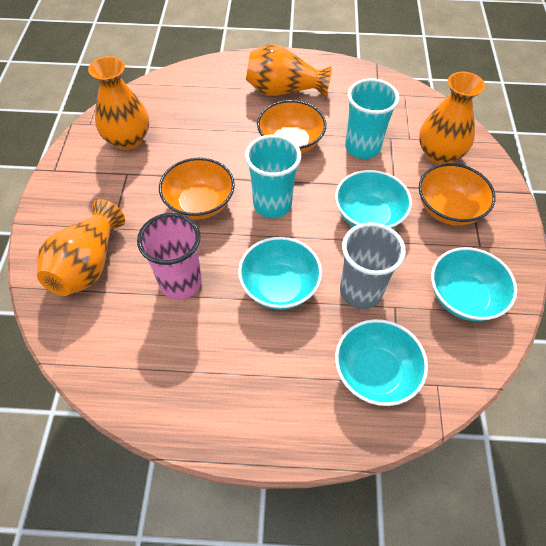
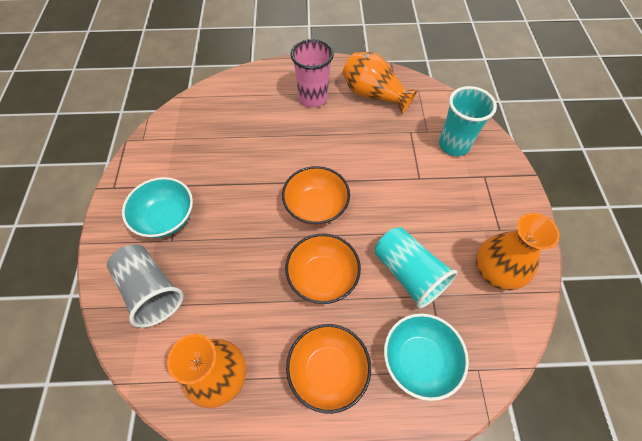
orange vase: 4 -> 3
turquoise bowl: 4 -> 2

